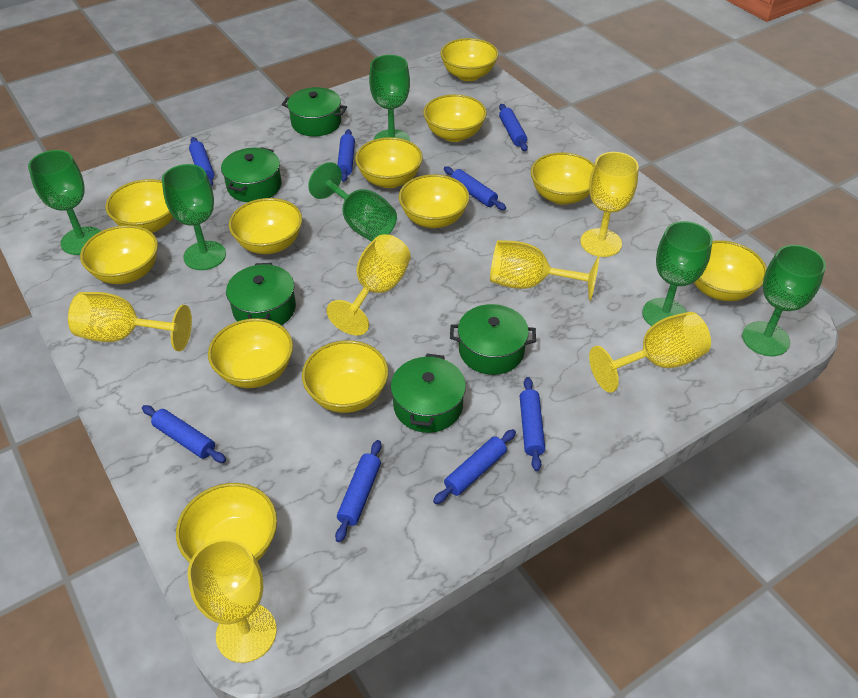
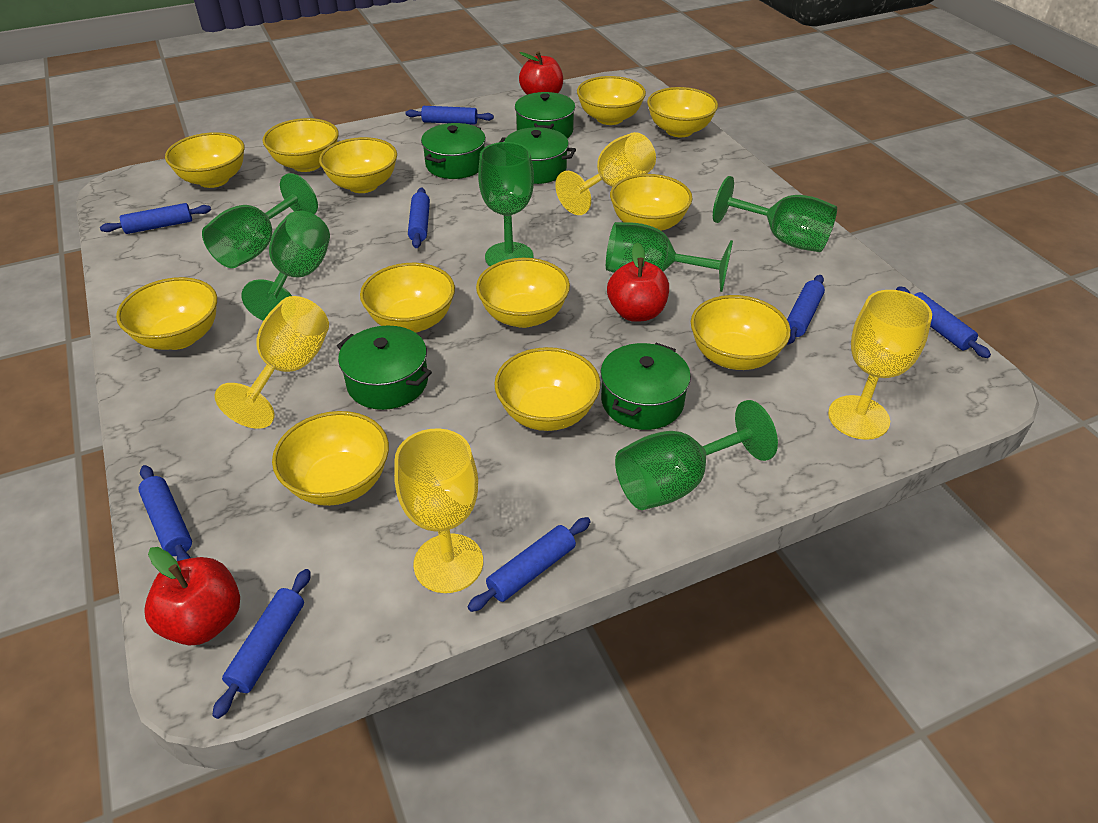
red apple: 0 -> 3
yellow goblet: 6 -> 4

